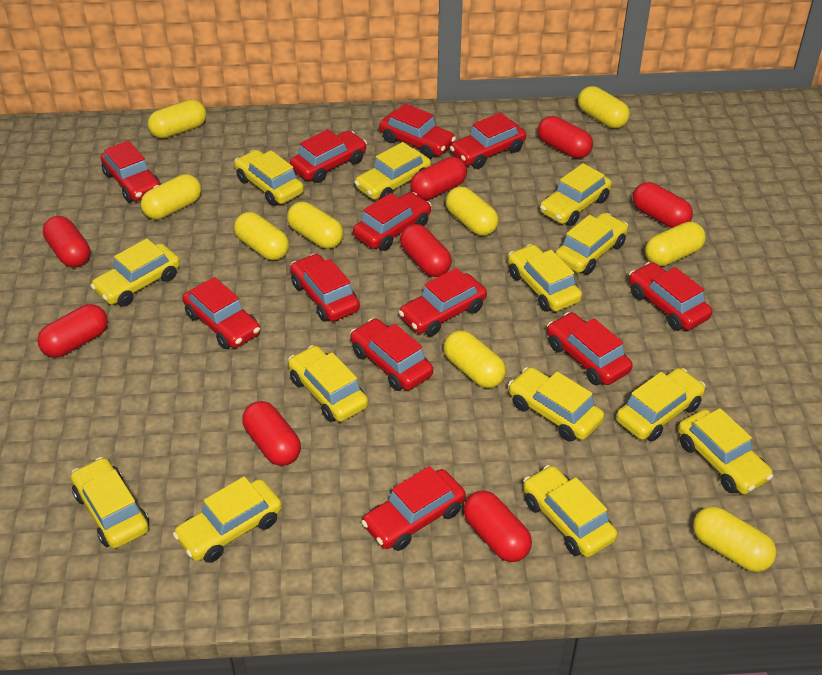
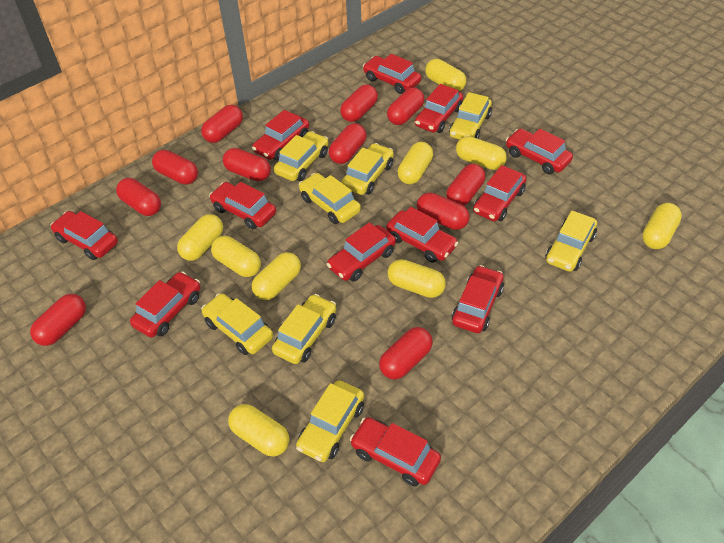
red capsule: 8 -> 11
yellow car: 13 -> 8

